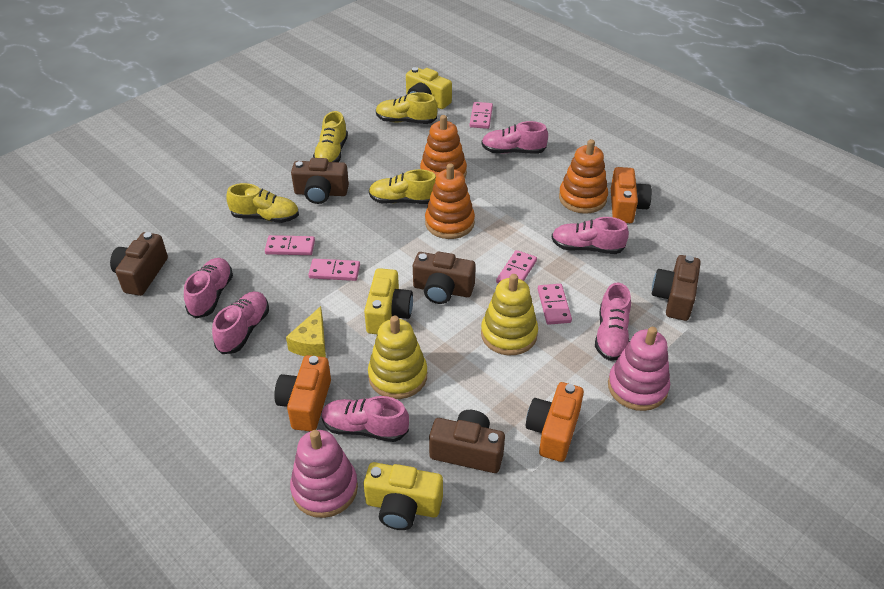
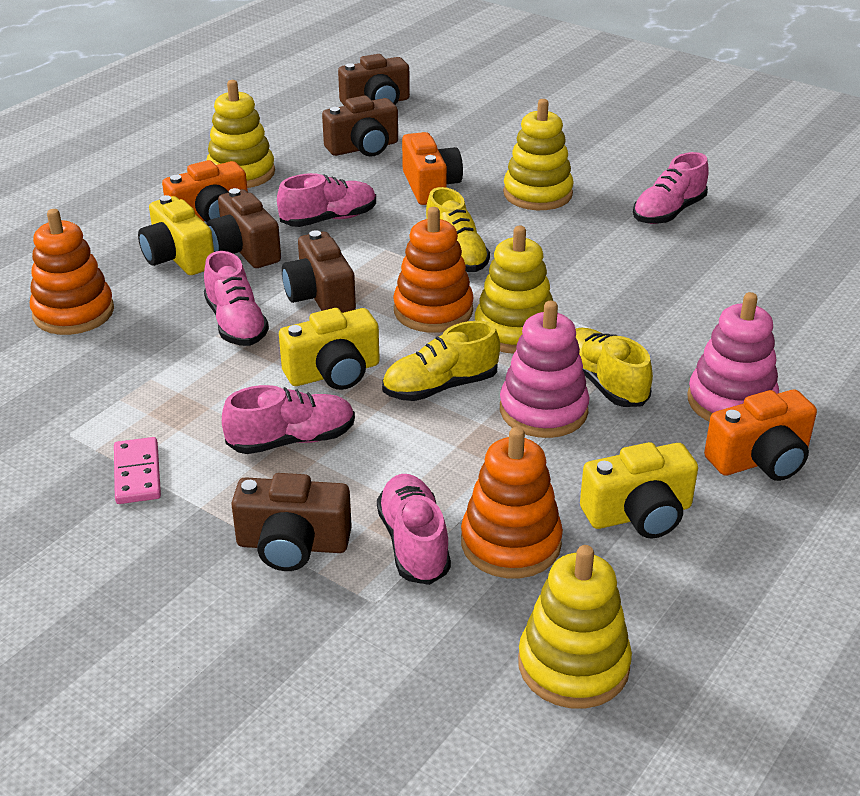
pink domino: 5 -> 1
pink shoe: 6 -> 5
yellow cheese: 1 -> 0
yellow shoe: 4 -> 3
yellow stacking toy: 2 -> 4

